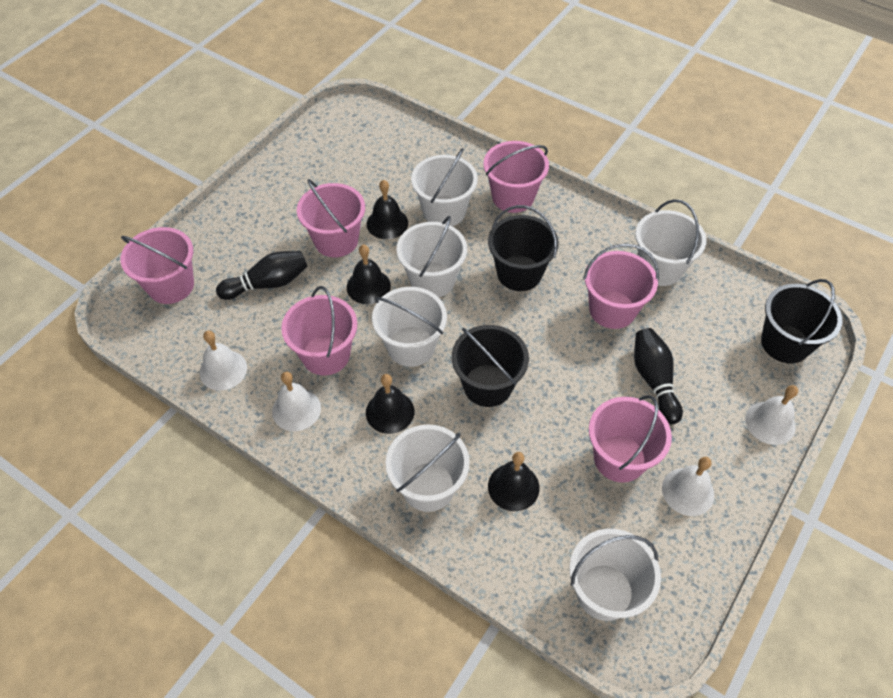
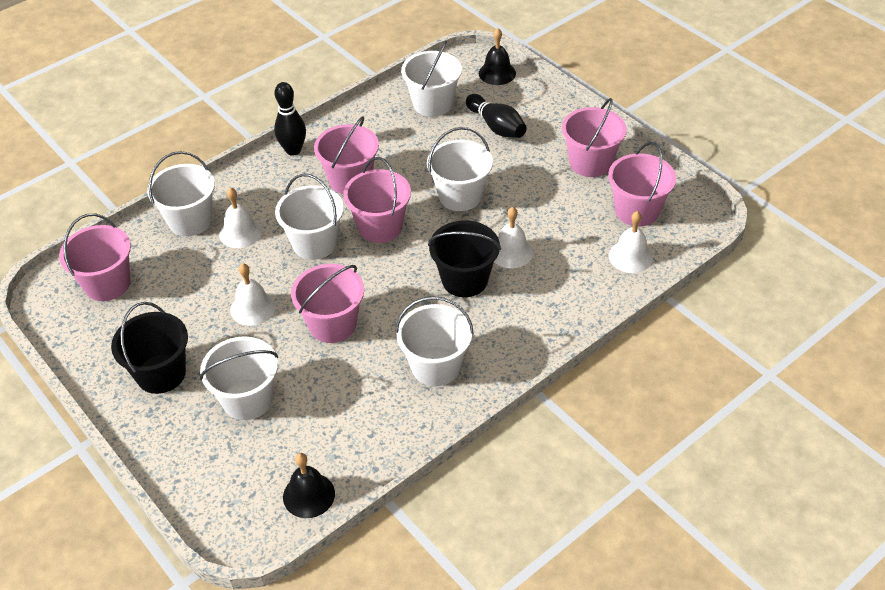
black bell: 4 -> 2
black bucket: 3 -> 2

